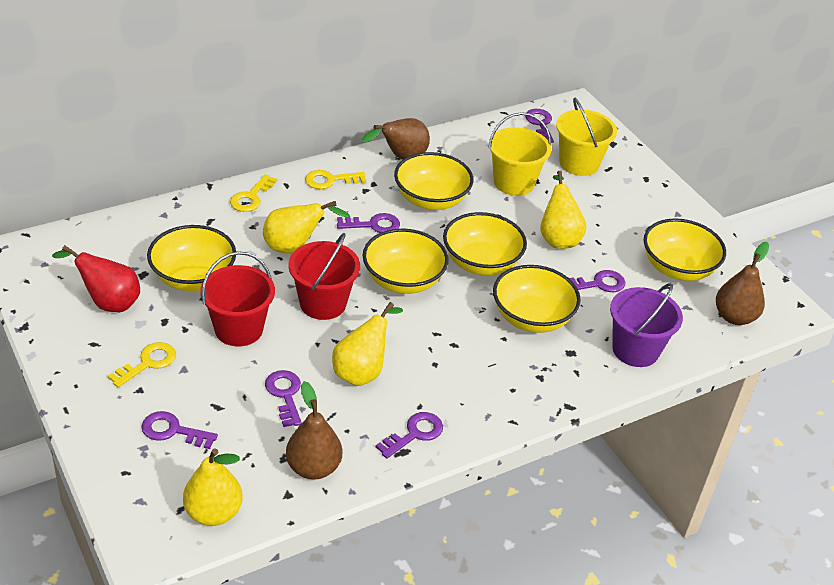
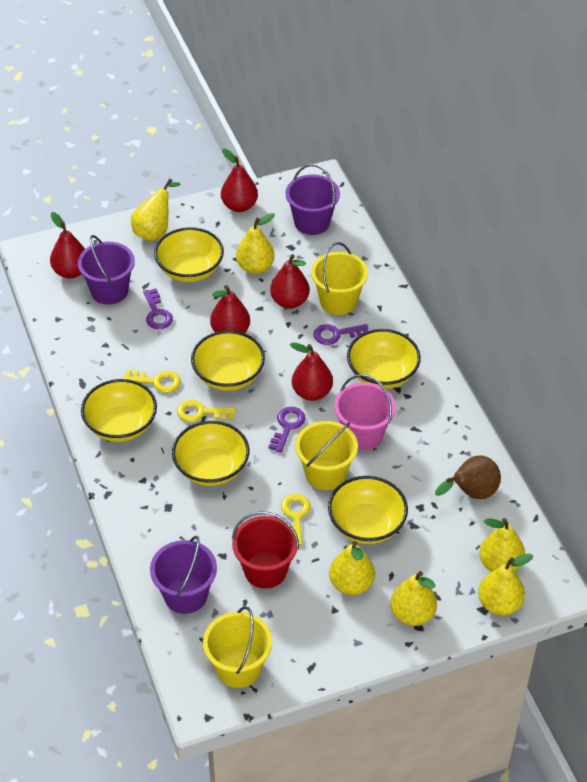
brown pear: 3 -> 1
pink bucket: 0 -> 1
purple bucket: 1 -> 3
purple key: 6 -> 3
red bucket: 2 -> 1
red pear: 1 -> 5
yellow bucket: 2 -> 3
yellow pear: 4 -> 6

